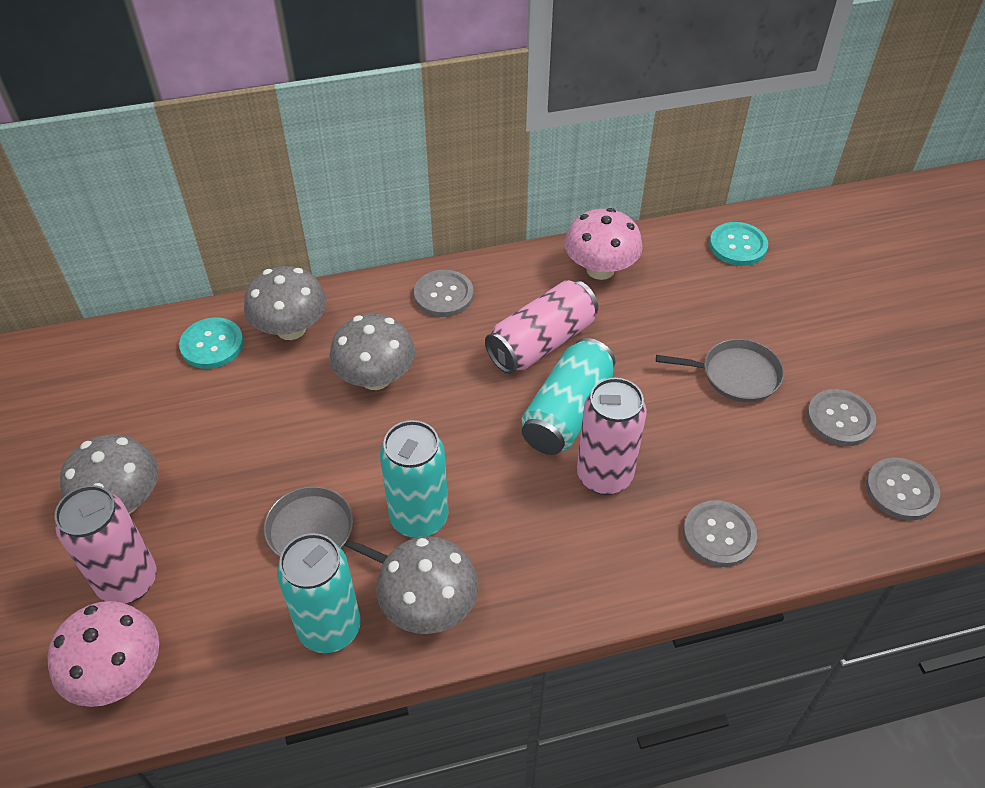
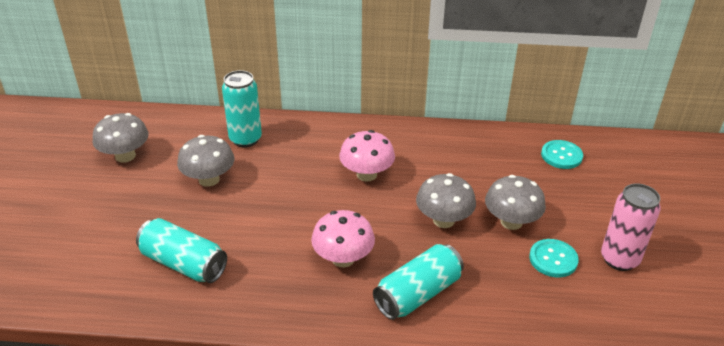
grey button: 4 -> 0
grey pan: 2 -> 0
pink can: 3 -> 1

